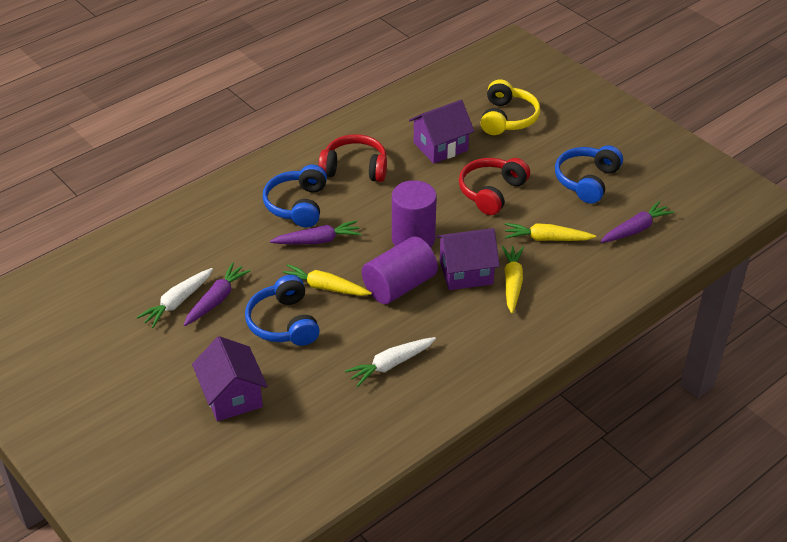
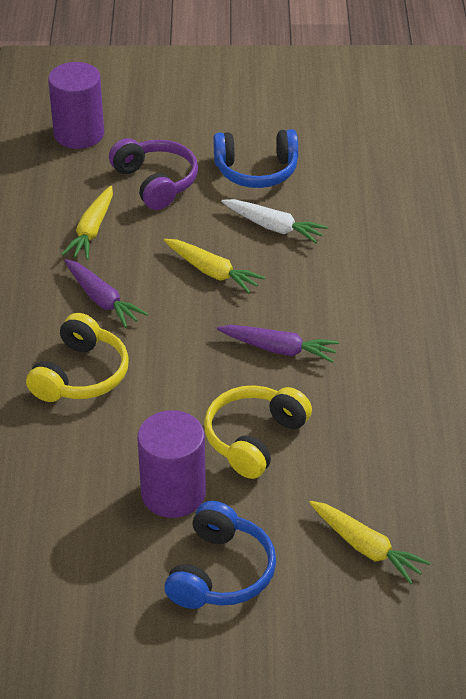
blue headphones: 3 -> 2
purple carrot: 3 -> 2
purple headphones: 0 -> 1
purple house: 3 -> 0
red headphones: 2 -> 0
white carrot: 2 -> 1
yellow headphones: 1 -> 2

